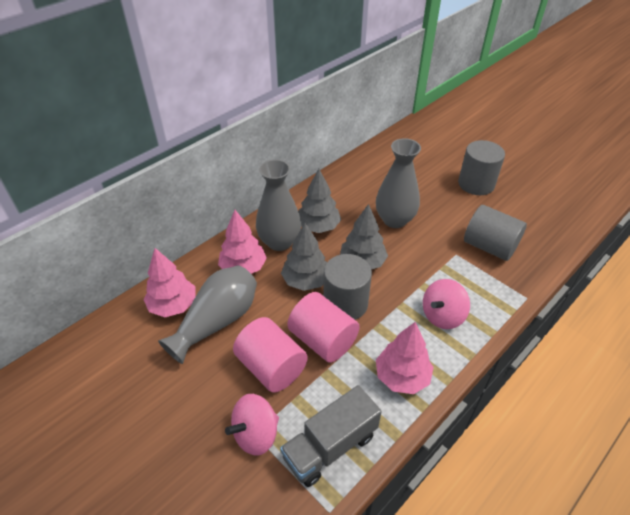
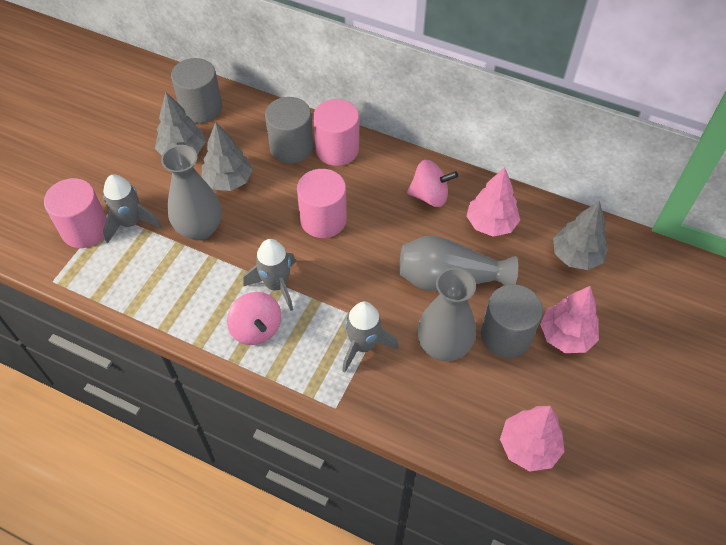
grey rocket: 0 -> 3
grey truck: 1 -> 0
pink cylinder: 2 -> 3

